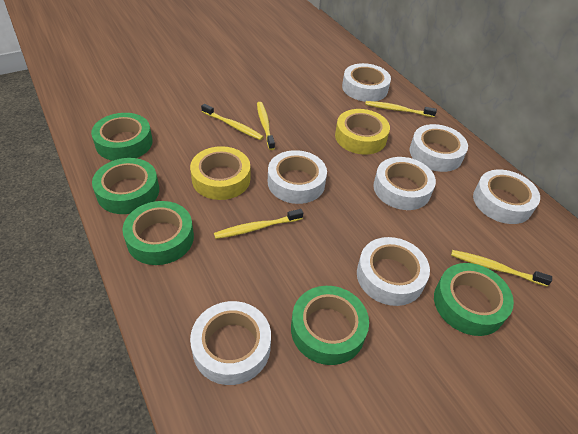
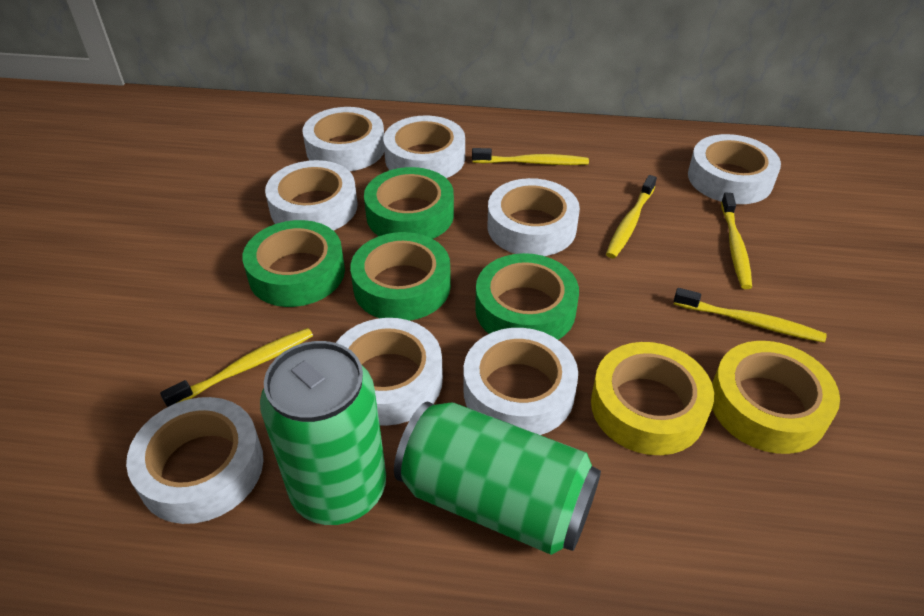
green can: 0 -> 2
green tape: 5 -> 4
white tape: 7 -> 8

